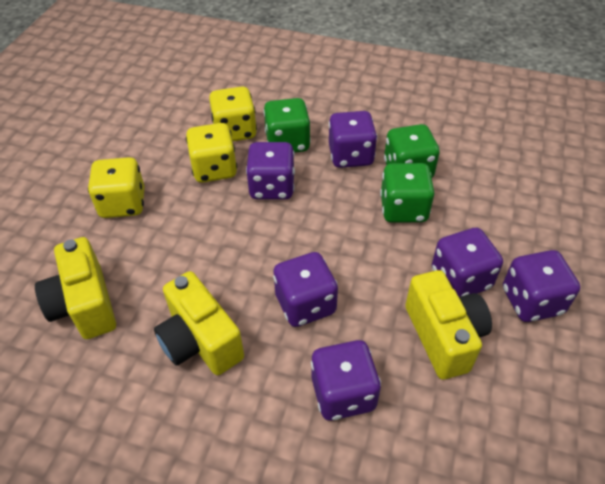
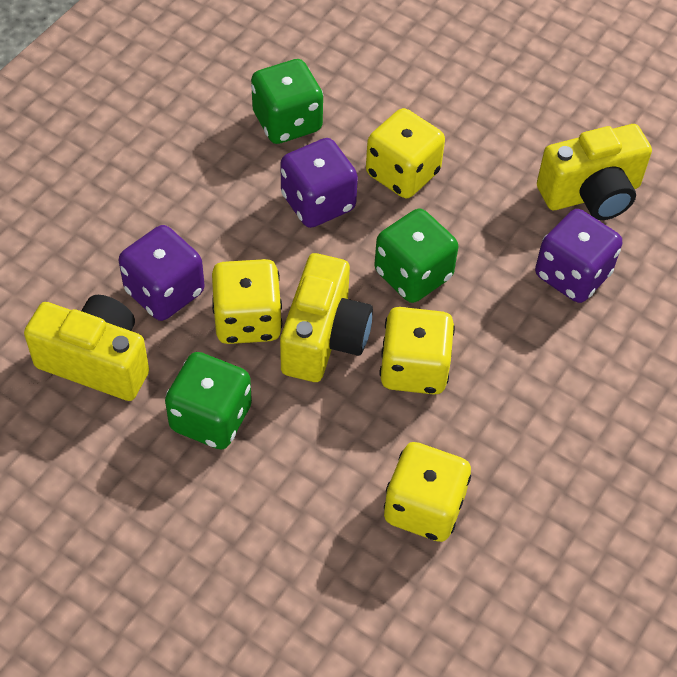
purple dice: 6 -> 3
yellow dice: 3 -> 4

